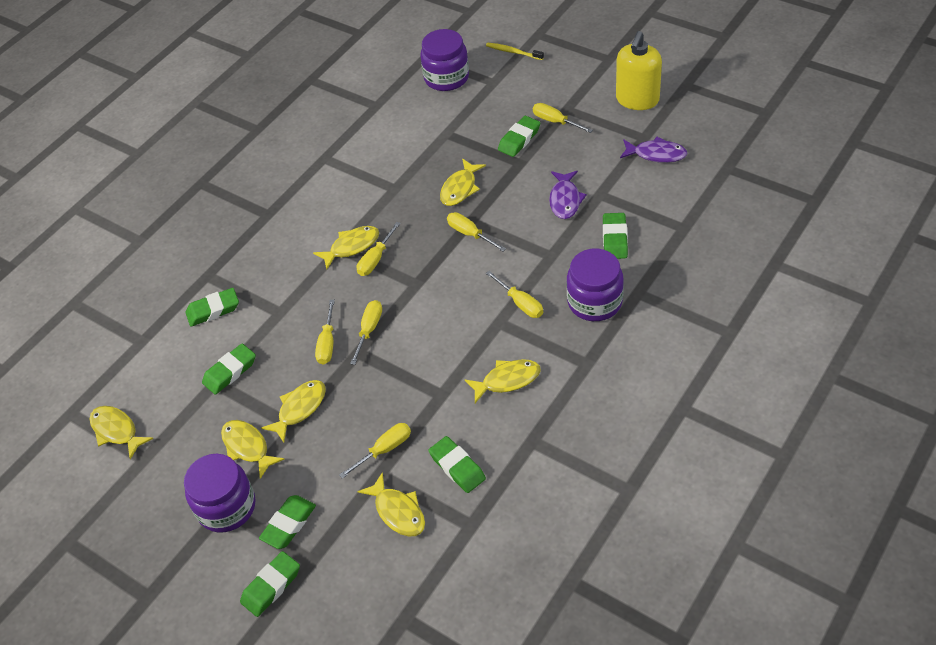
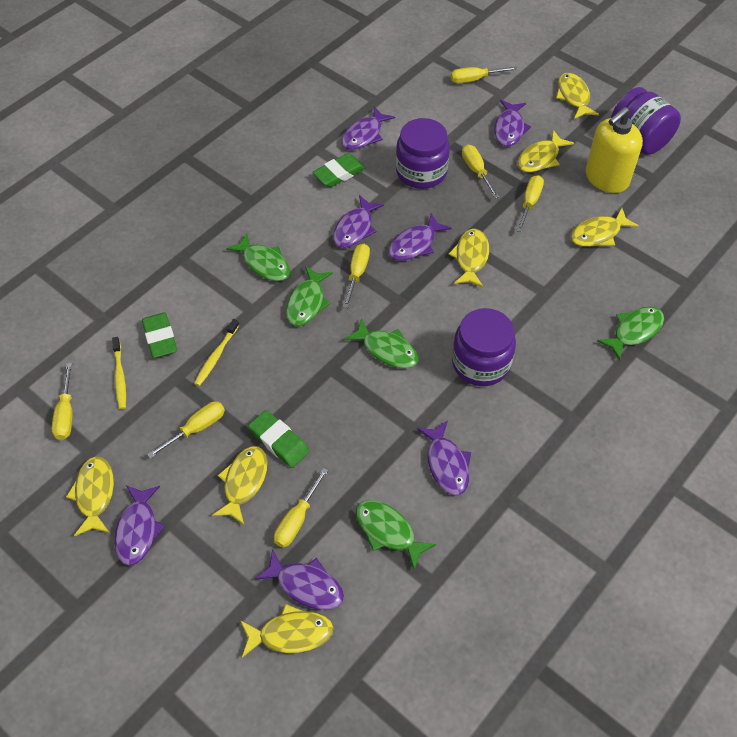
green eraser: 7 -> 3
green fish: 0 -> 5
purple fish: 2 -> 7
yellow toothbrush: 1 -> 2

